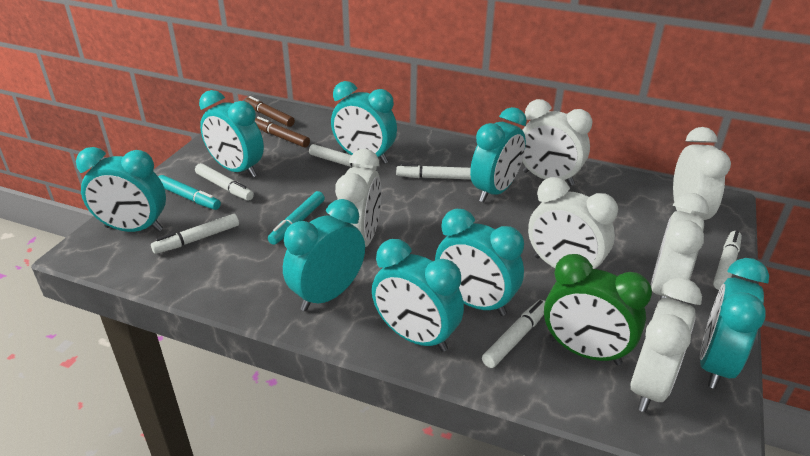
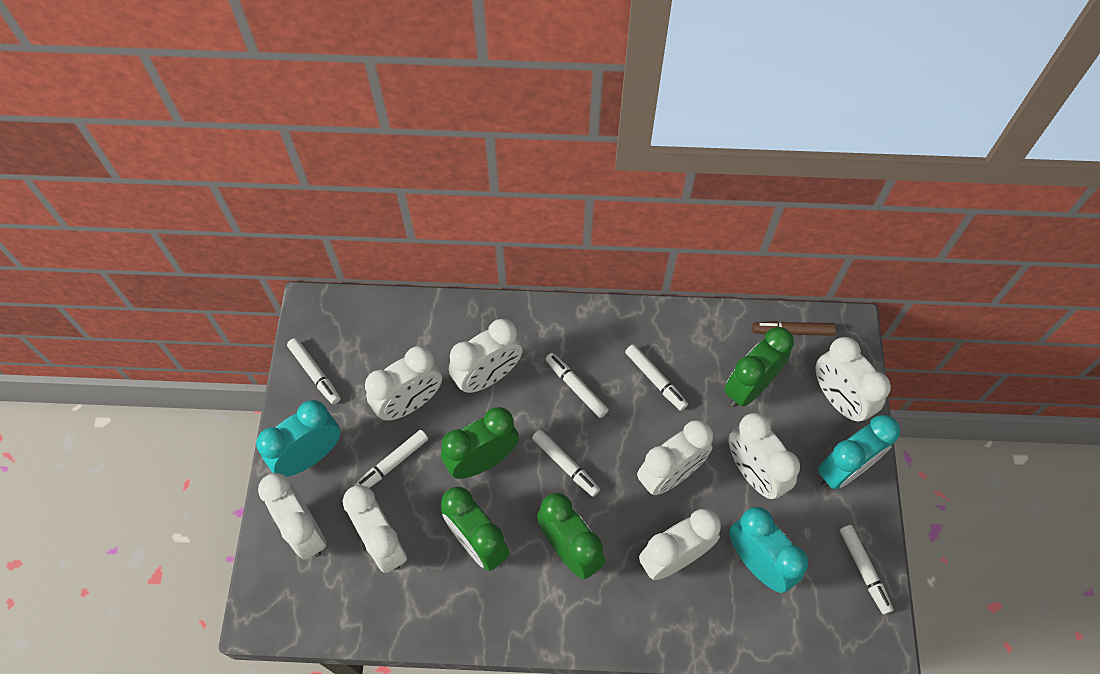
brown marker: 2 -> 1
green clock: 1 -> 4
turquoise clock: 8 -> 3
turquoise marker: 2 -> 0
white clock: 6 -> 8

